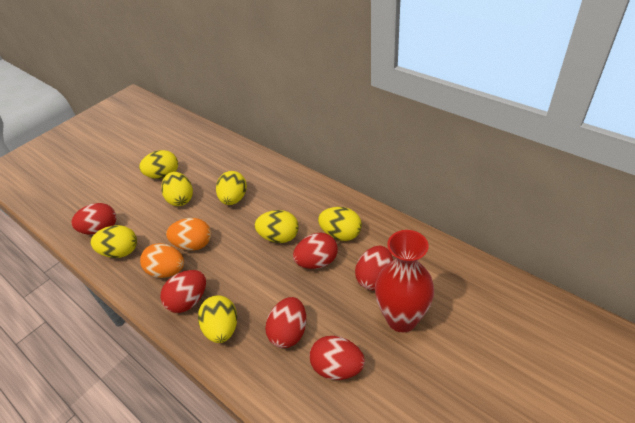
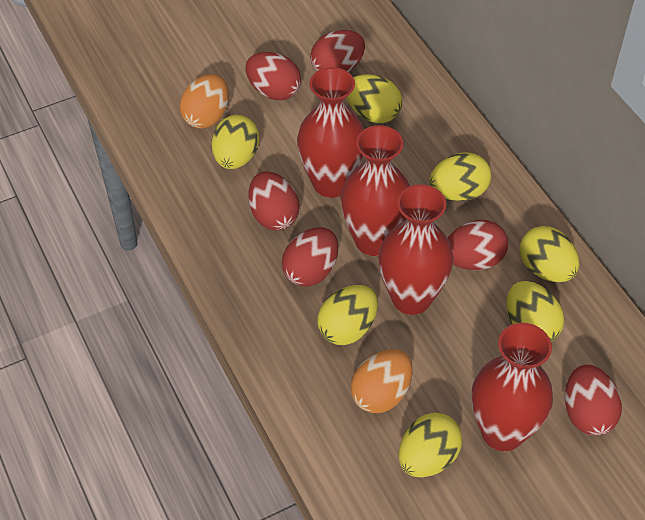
red vase: 1 -> 4

